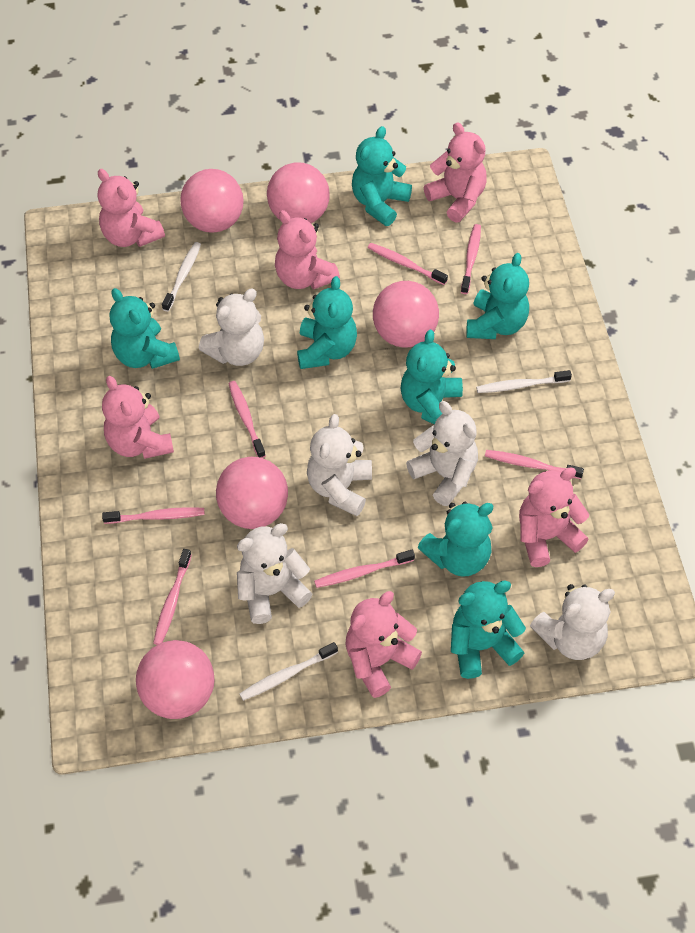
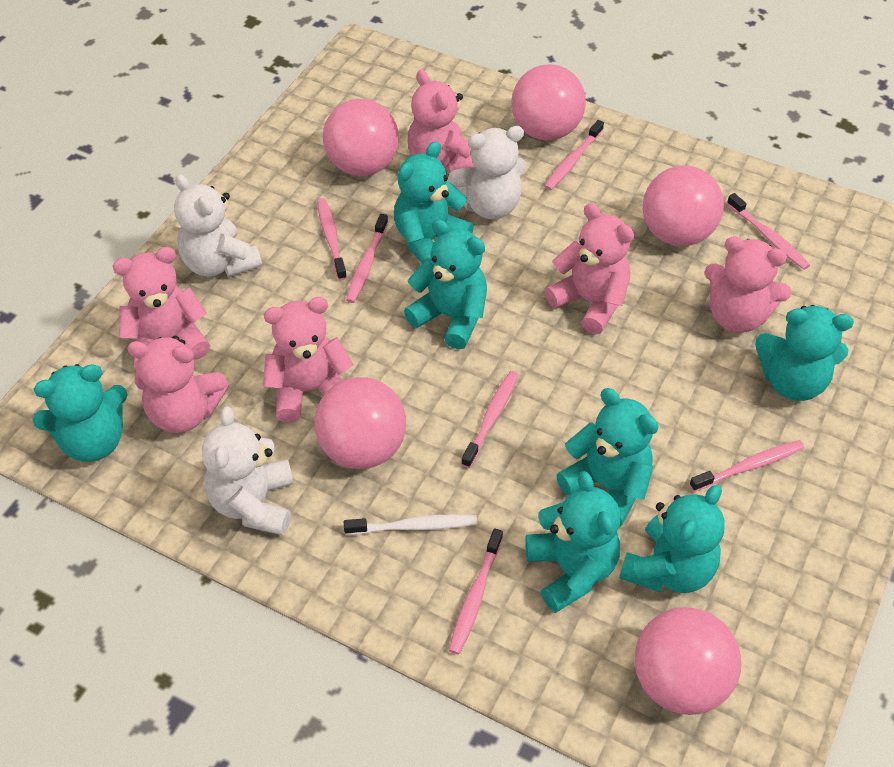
white teddy bear: 5 -> 3
white toothbrush: 3 -> 1

